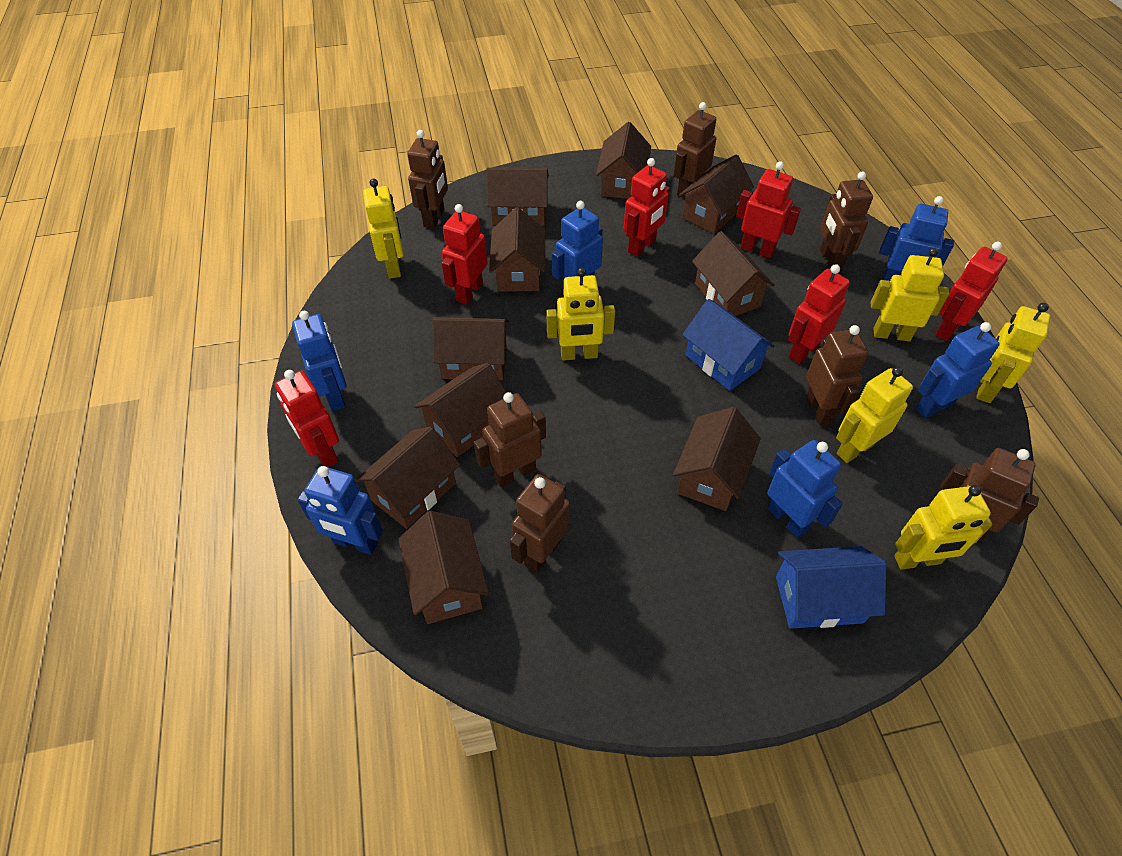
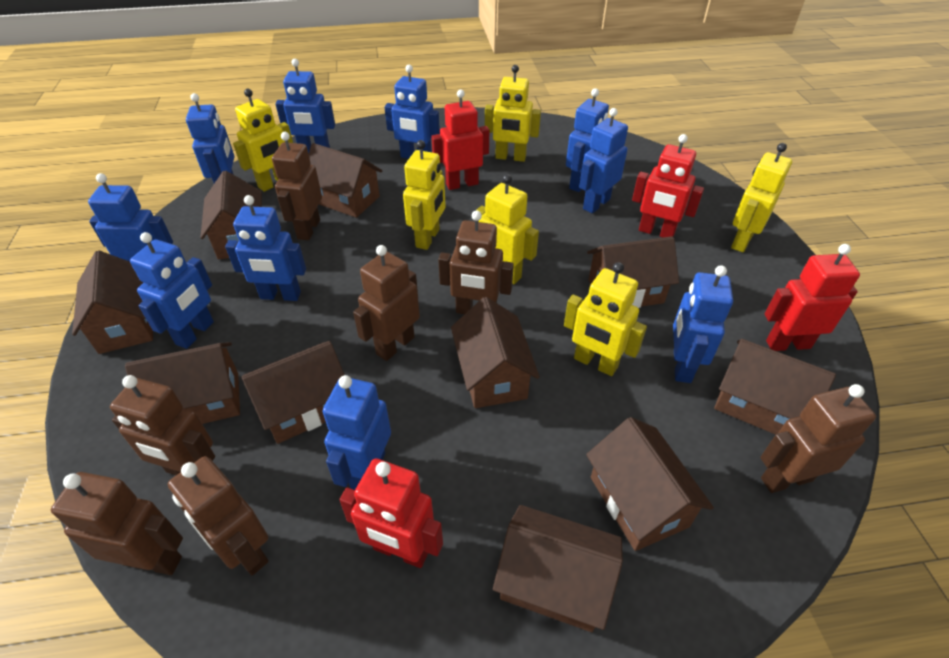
blue house: 2 -> 0
blue robot: 6 -> 10
red robot: 6 -> 4

